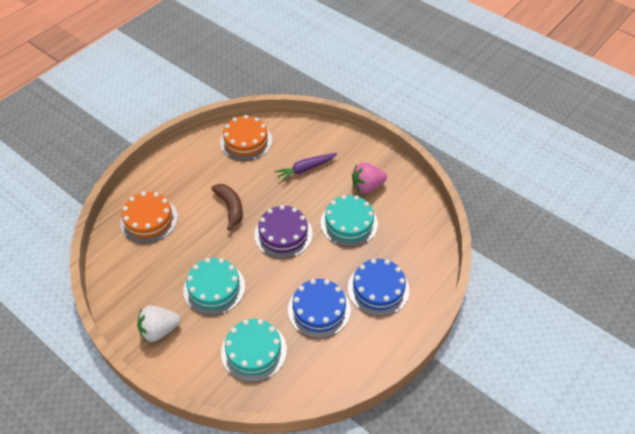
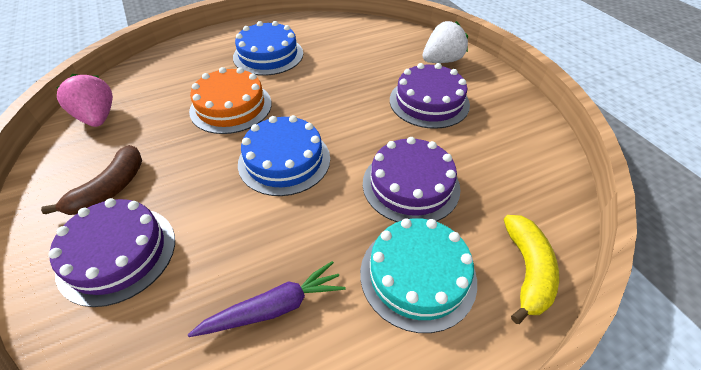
orange cake: 2 -> 1
purple cake: 1 -> 3
turquoise cake: 3 -> 1
yellow banana: 0 -> 1

